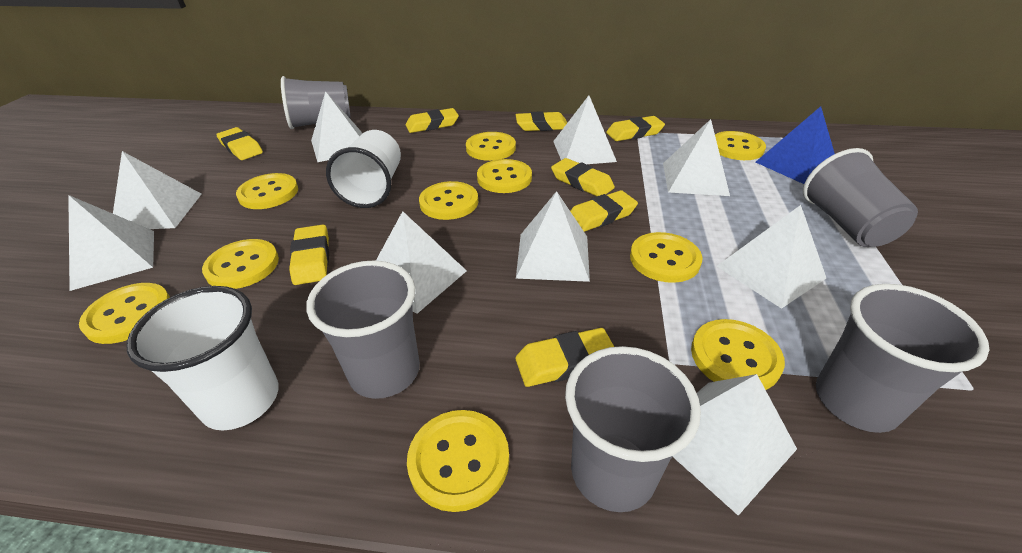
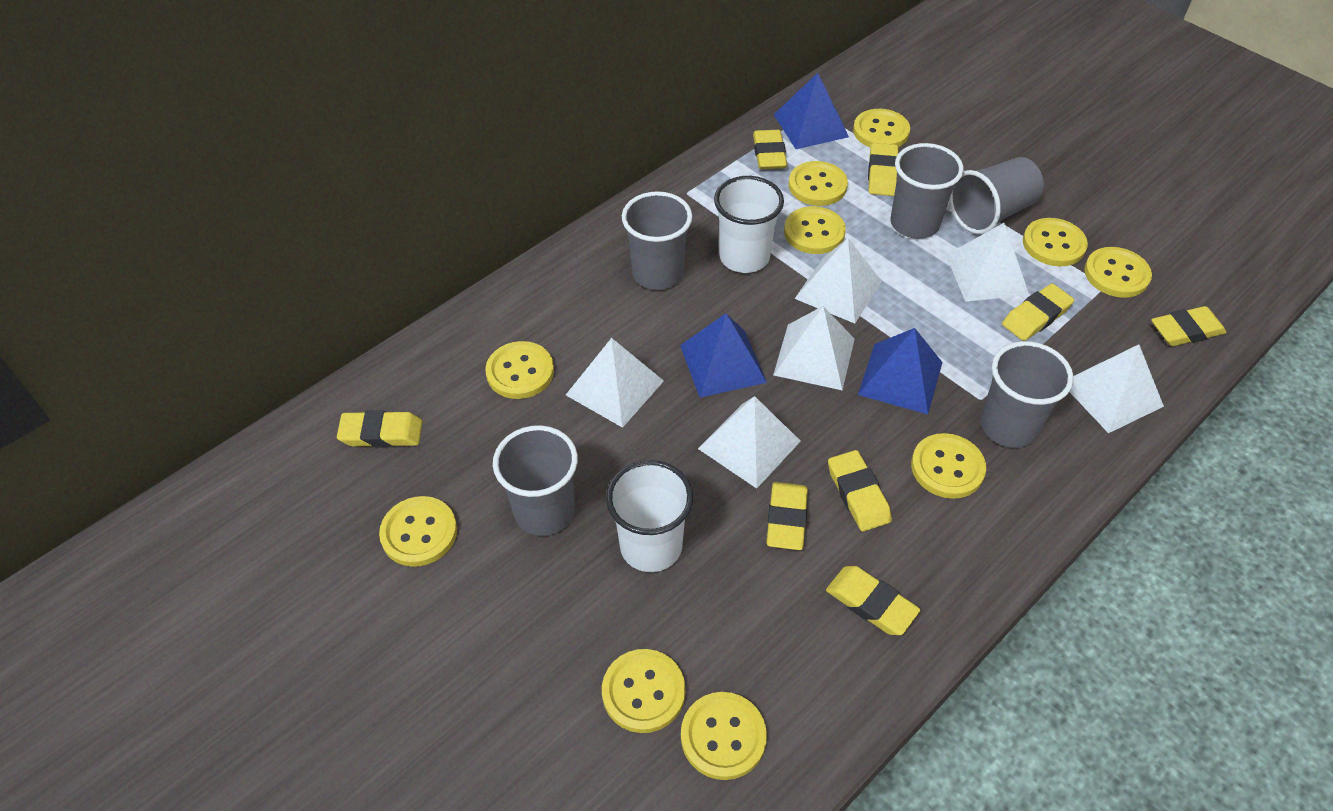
blue pyramid: 1 -> 3
white pyramid: 9 -> 6

